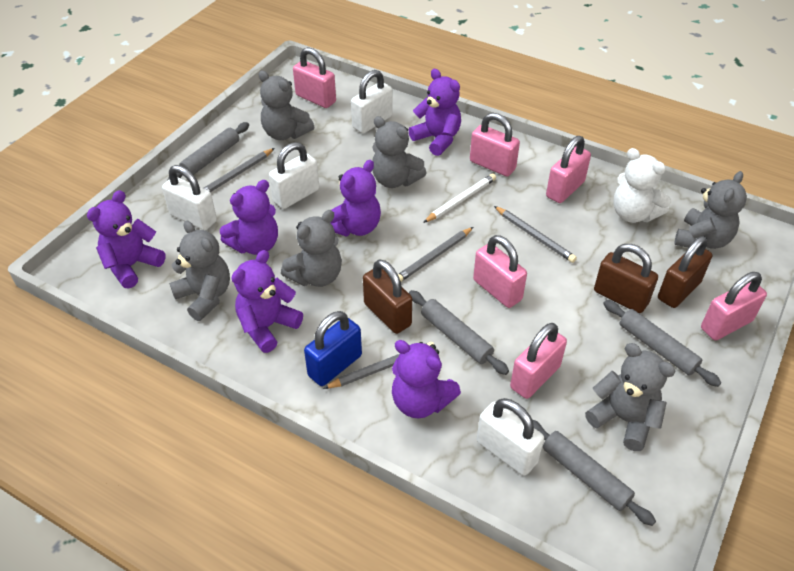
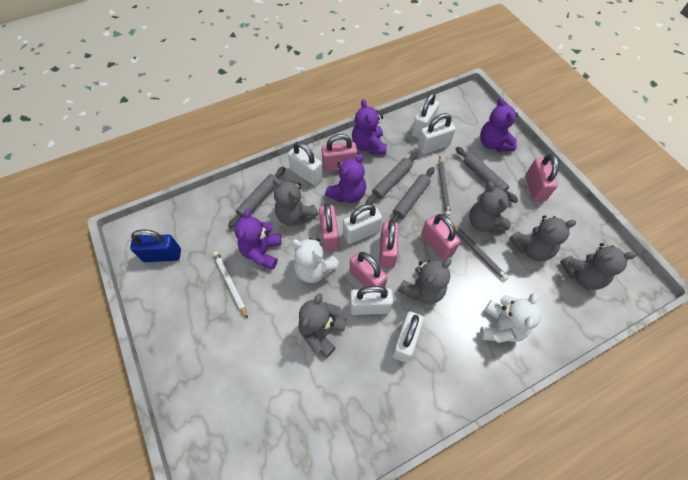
brown padlock: 3 -> 0
grey pencil: 4 -> 2
purple teddy bear: 6 -> 4
white padlock: 4 -> 6
white teddy bear: 1 -> 2

